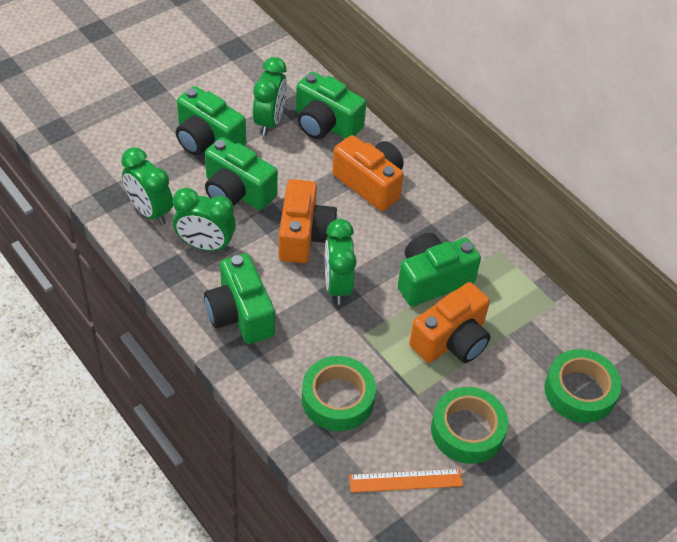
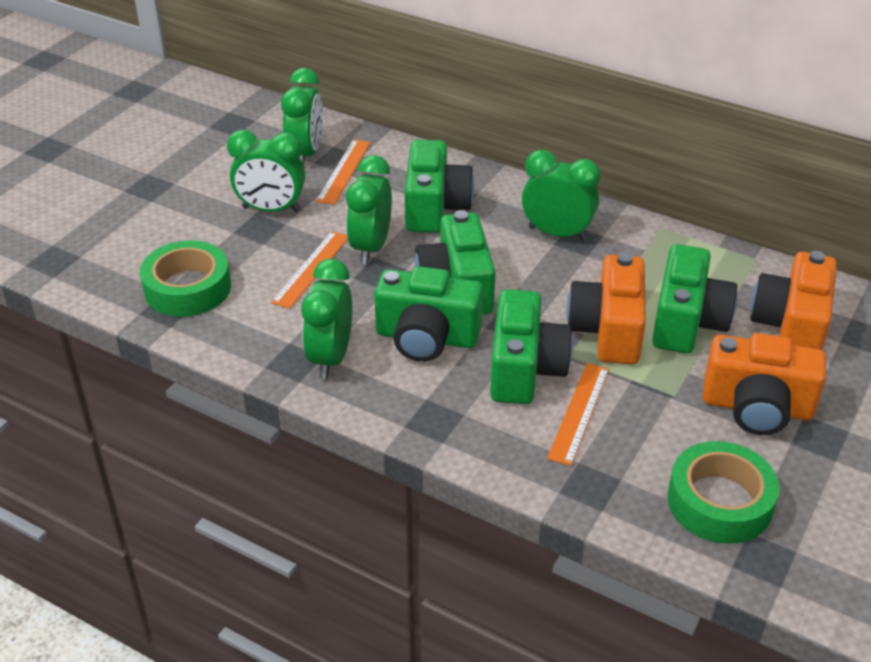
green clock: 4 -> 5
green tape: 3 -> 2
orange ruler: 1 -> 3

